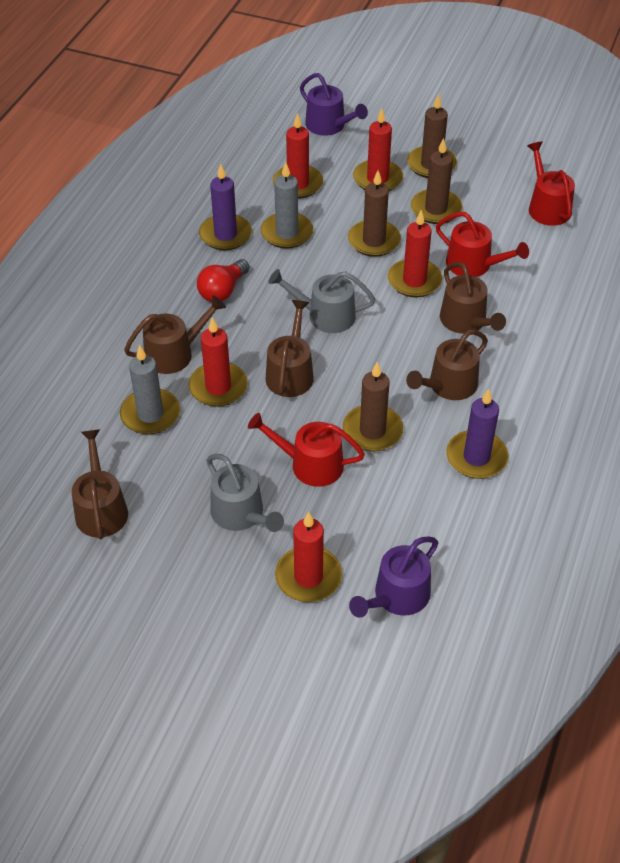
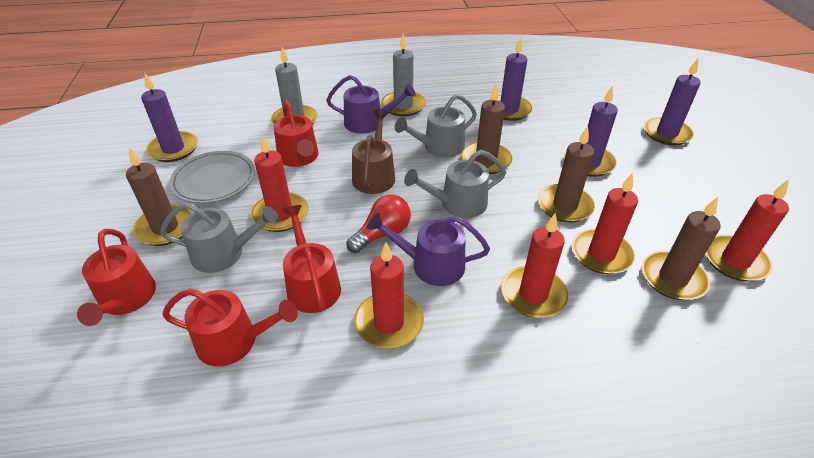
brown watering can: 5 -> 1
grey plate: 0 -> 1
grey watering can: 2 -> 3
purple candle: 2 -> 4
red watering can: 3 -> 4

